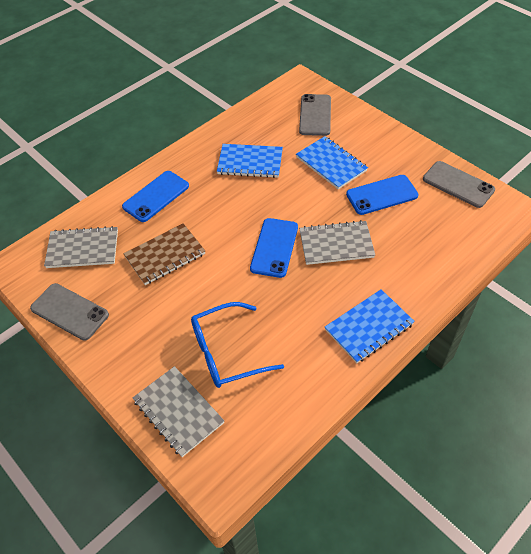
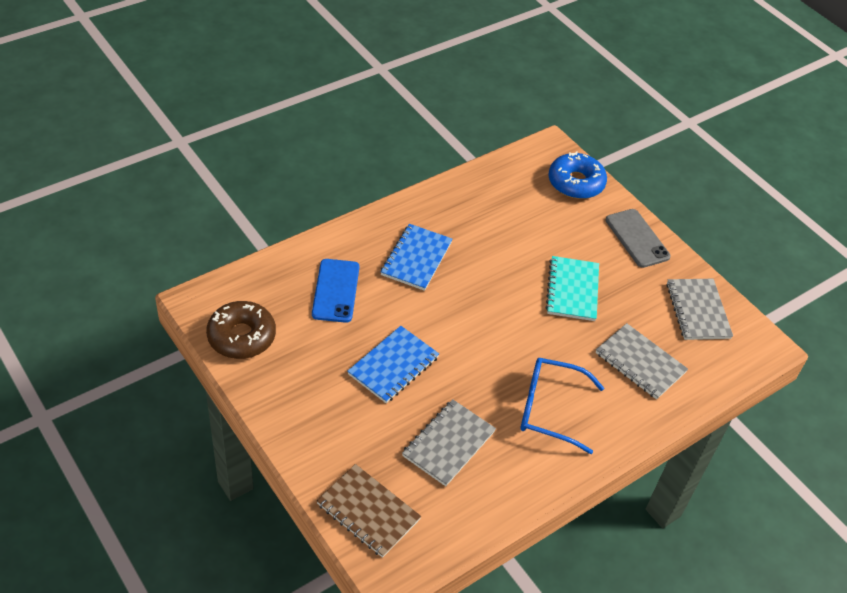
blue donut: 0 -> 1
blue notebook: 3 -> 2
blue phone: 3 -> 1
brown donut: 0 -> 1
grey phone: 3 -> 1
turquoise notebook: 0 -> 1

